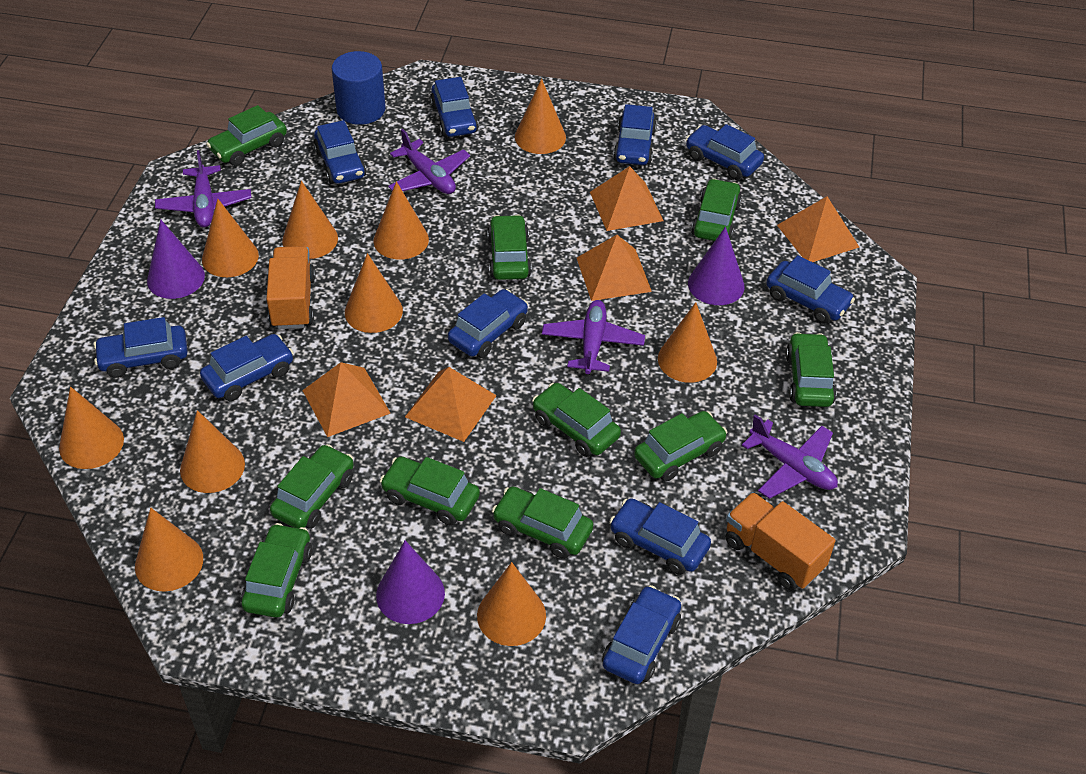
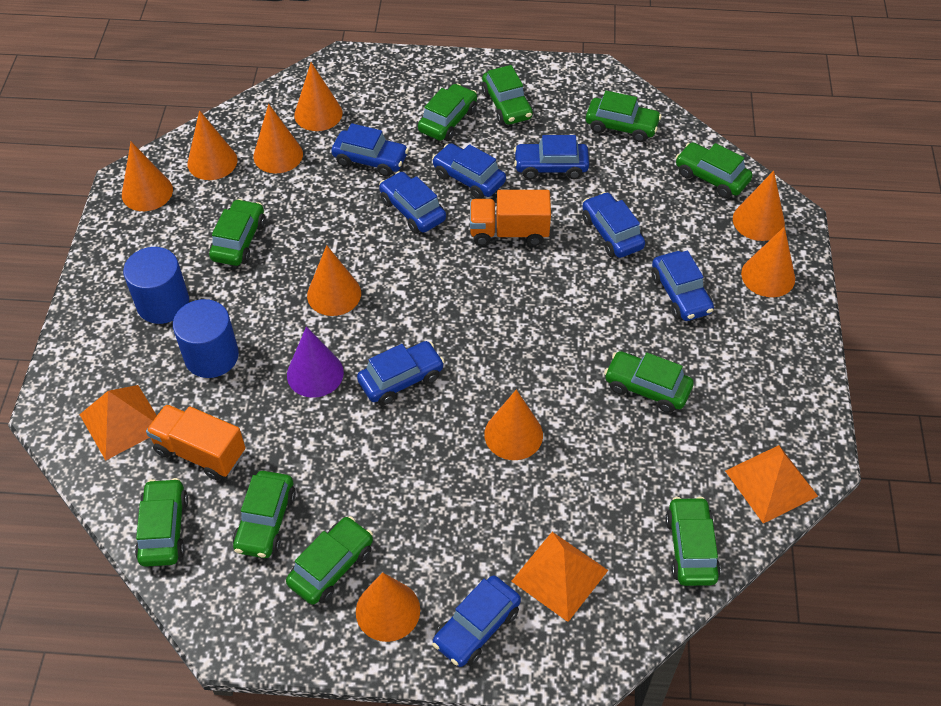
blue car: 10 -> 8
blue cylinder: 1 -> 2
orange cone: 10 -> 9
orange pyramid: 5 -> 3
purple cone: 3 -> 1
purple plane: 4 -> 0

